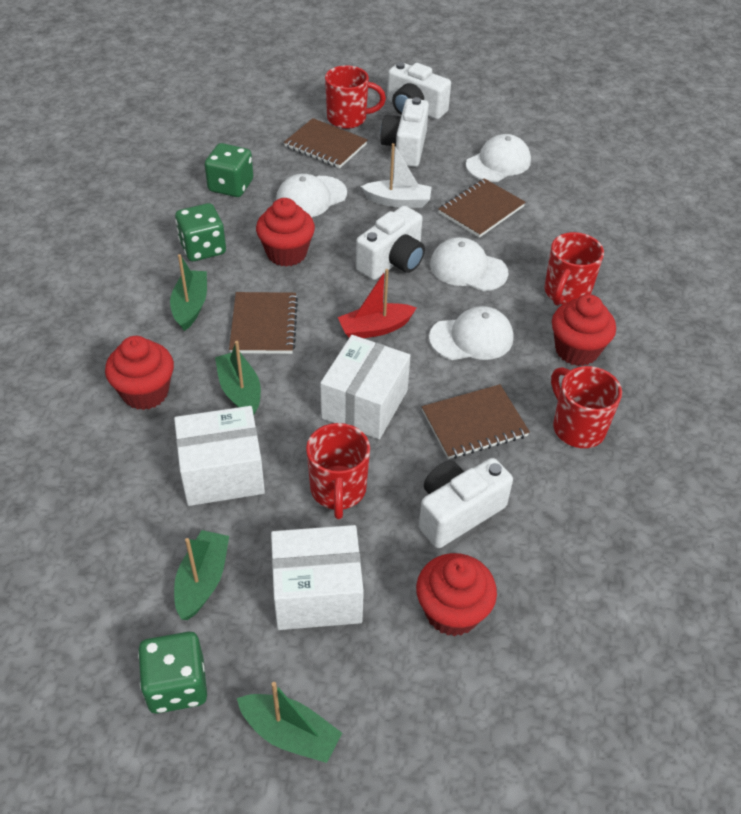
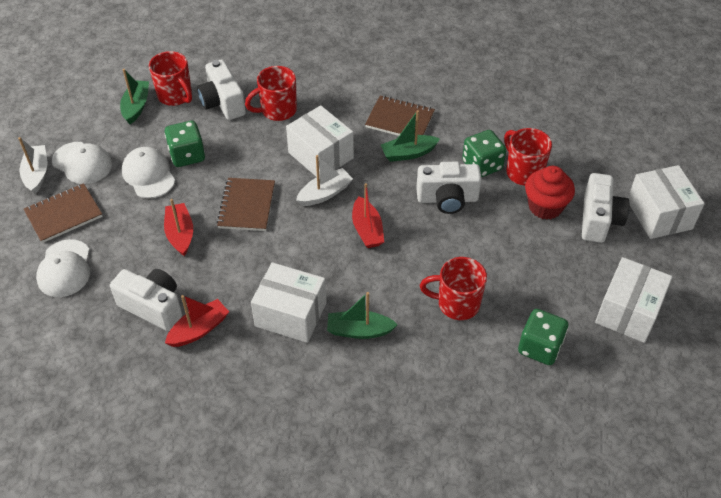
brown notebook: 4 -> 3
green boat: 4 -> 3
red boat: 1 -> 3
red cupcake: 4 -> 1
white boat: 1 -> 2
white box: 3 -> 4
white cap: 4 -> 3

